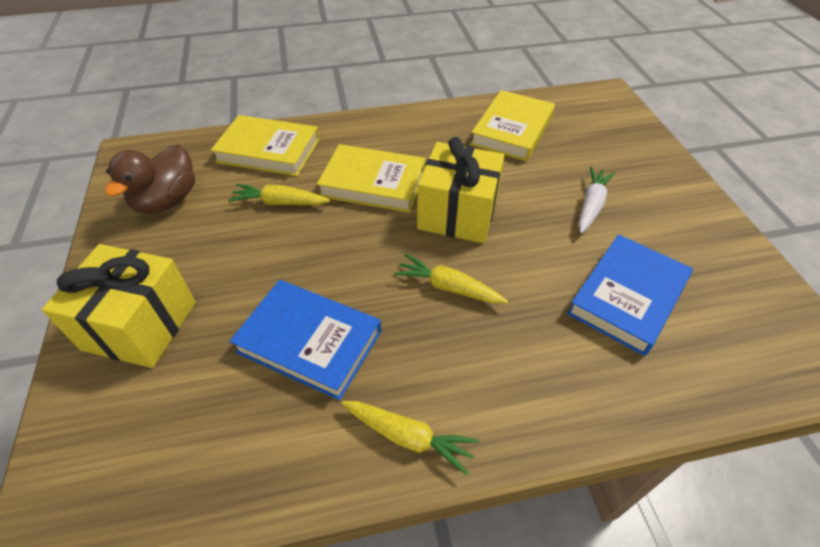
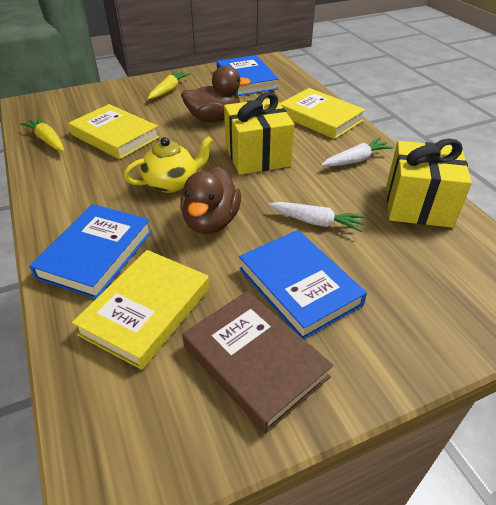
blue book: 2 -> 3
brown book: 0 -> 1
brown duck: 1 -> 2
white carrot: 1 -> 2
yellow carrot: 3 -> 2
yellow teapot: 0 -> 1

